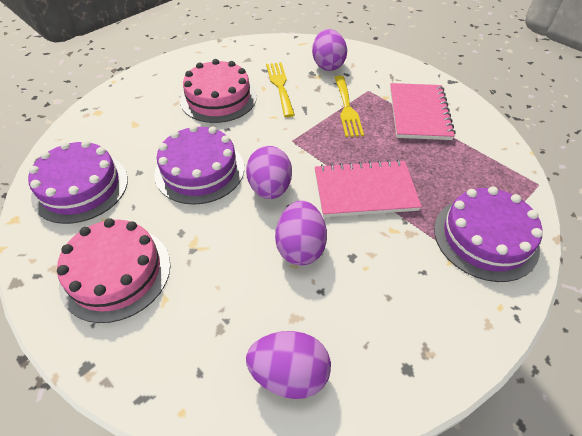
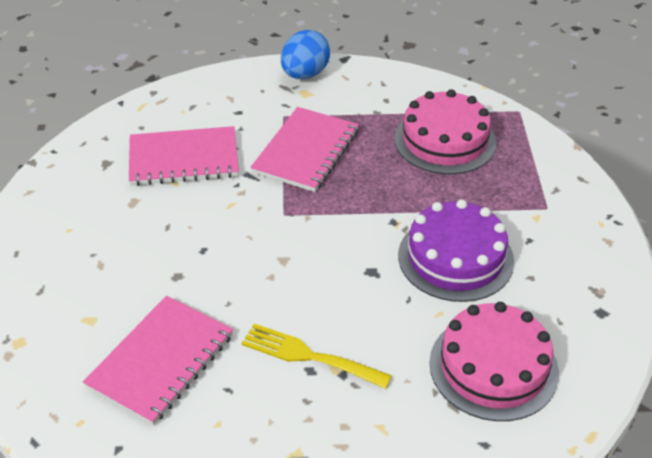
blue egg: 0 -> 1
pink notebook: 2 -> 3
purple cake: 3 -> 1
purple egg: 4 -> 0
yellow fork: 2 -> 1

